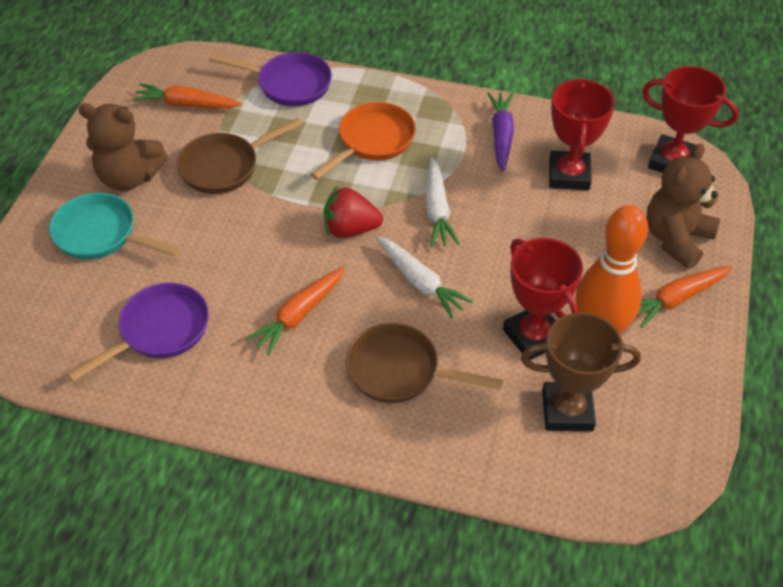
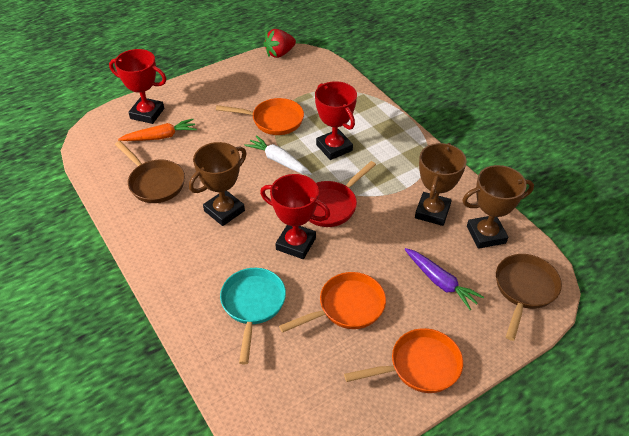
brown teddy bear: 2 -> 0
brown trophy: 1 -> 3
orange bowling pin: 1 -> 0
orange carrot: 3 -> 1
orange pan: 1 -> 3
purple pan: 2 -> 0
red pan: 0 -> 1
white carrot: 2 -> 1

